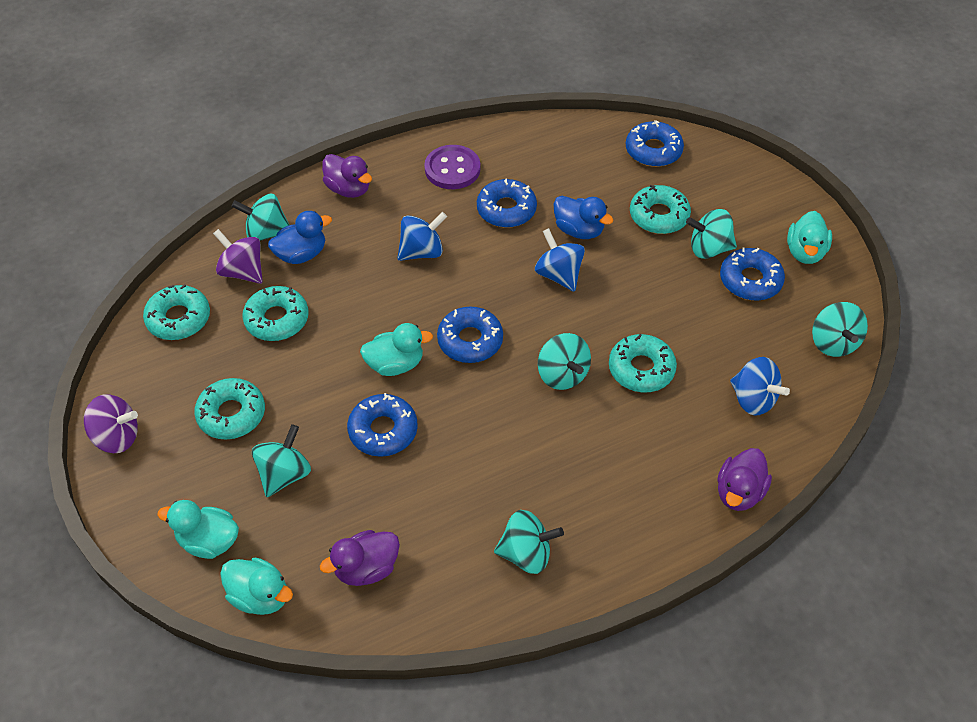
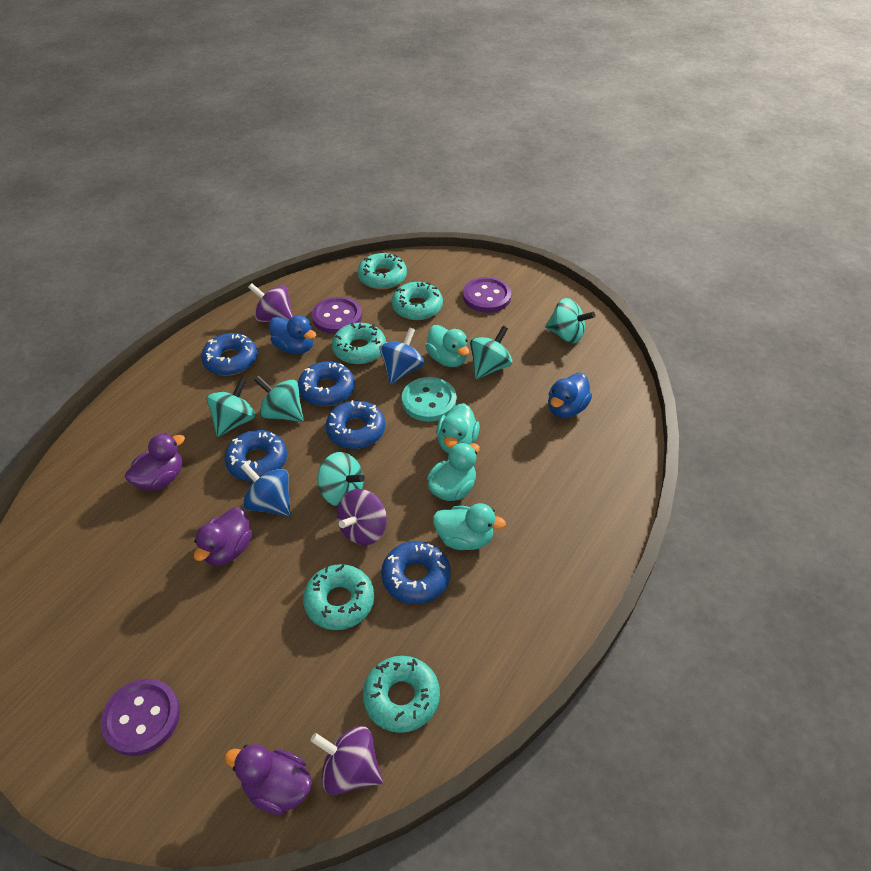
blue spinning top: 3 -> 2
purple button: 1 -> 3
purple spinning top: 2 -> 3
turquoise button: 0 -> 1
turquoise spinning top: 6 -> 5

